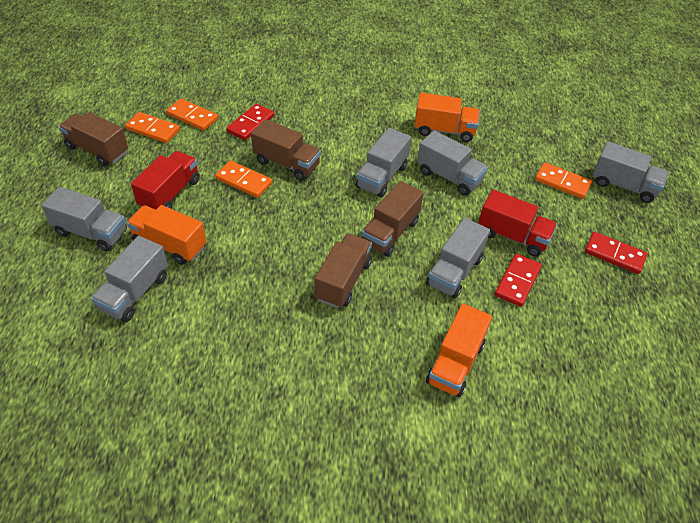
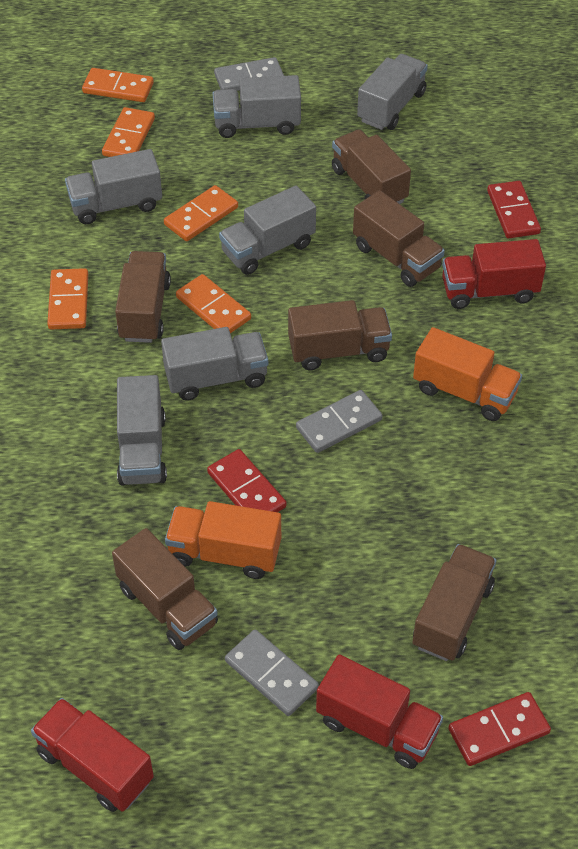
brown truck: 4 -> 6
grey domino: 0 -> 3
orange domino: 4 -> 5
orange truck: 3 -> 2
red truck: 2 -> 3

